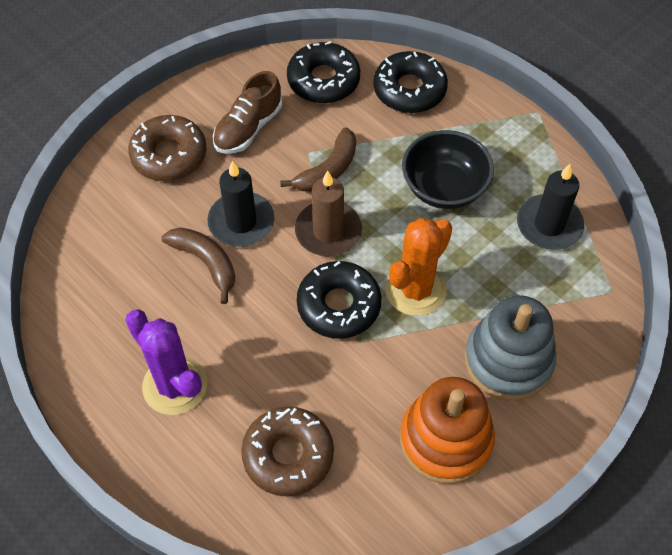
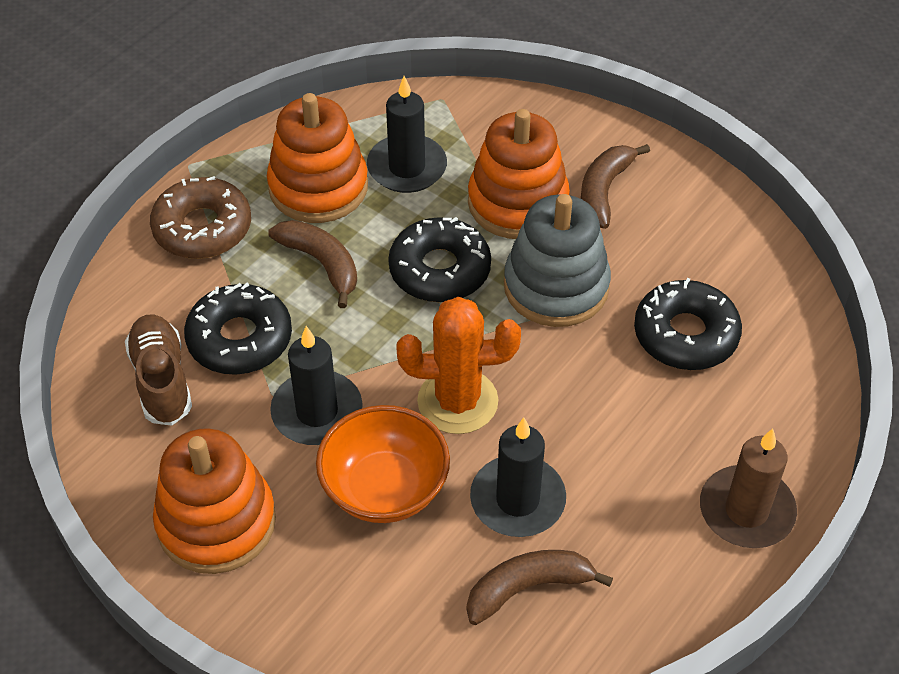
black bowl: 1 -> 0
black candle: 2 -> 3
brown banana: 2 -> 3
brown donut: 2 -> 1
orange bowl: 0 -> 1
orange stacking toy: 1 -> 3
purple cactus: 1 -> 0

